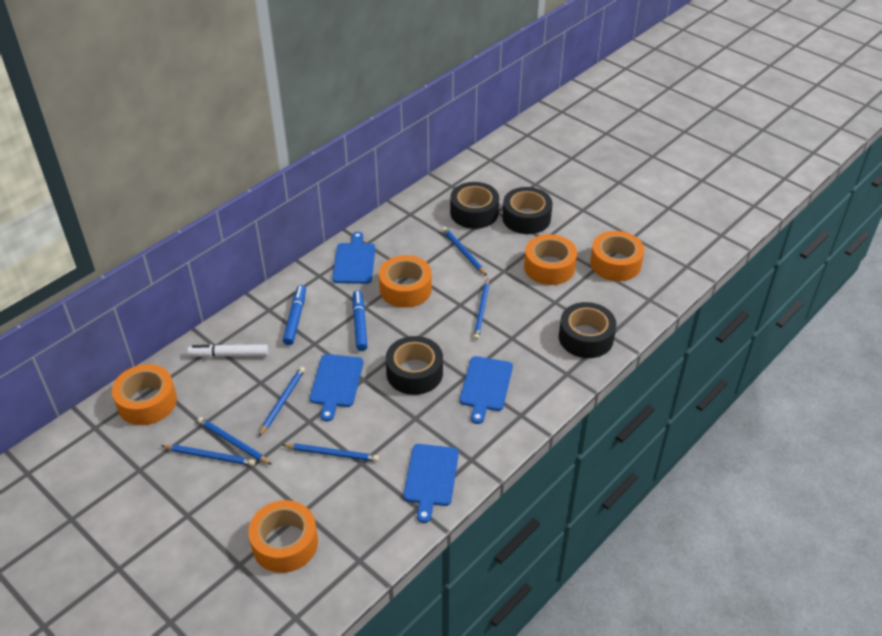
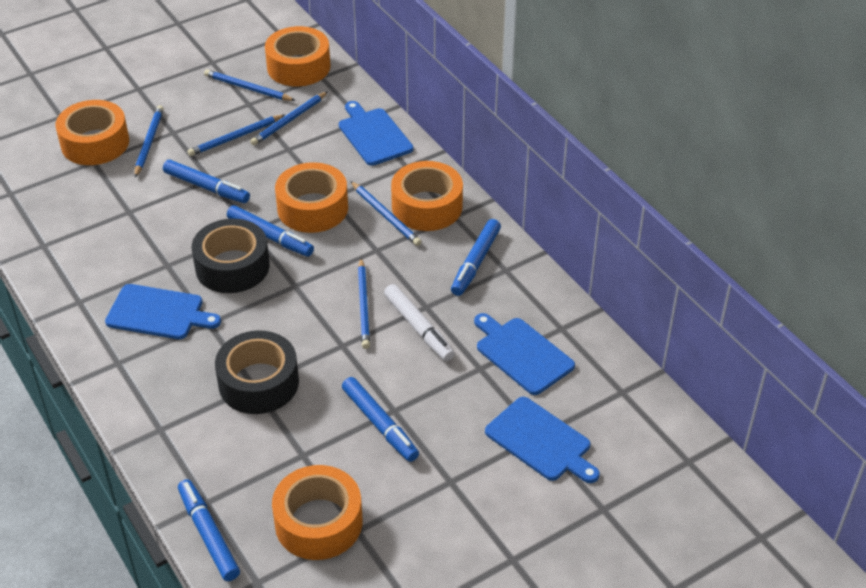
black tape: 4 -> 2
blue marker: 2 -> 5

